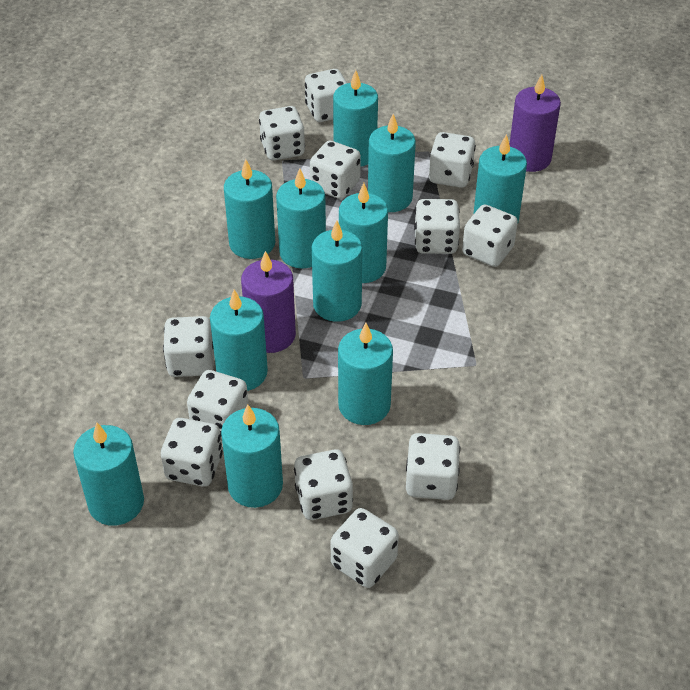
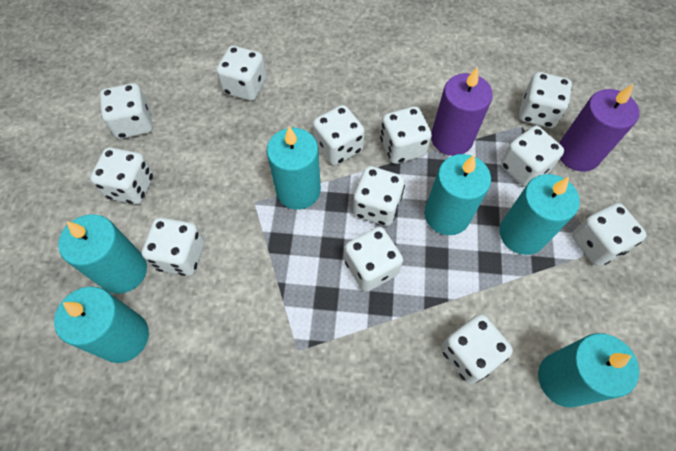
turquoise candle: 11 -> 6

